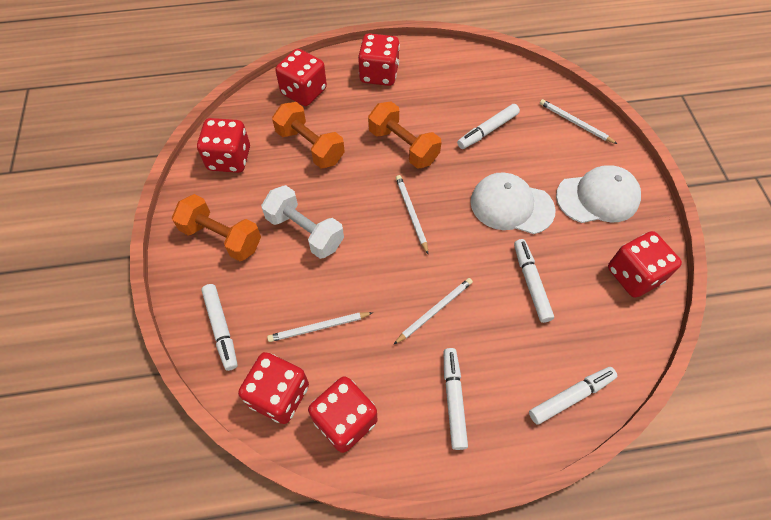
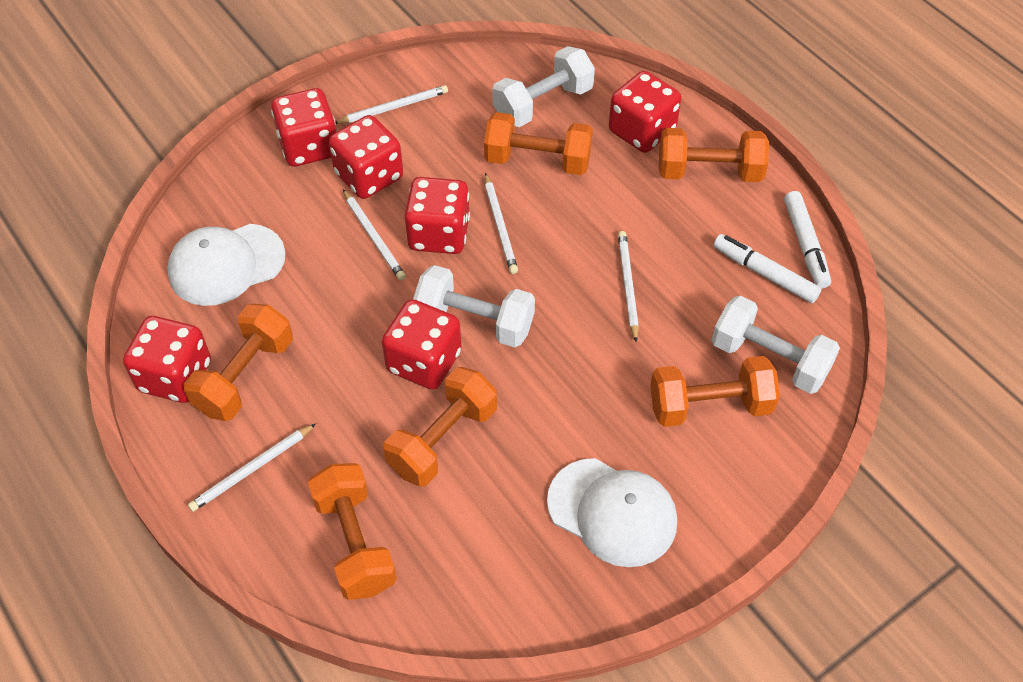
orange dumbbell: 3 -> 6
white dumbbell: 1 -> 3
white marker: 5 -> 2
white pencil: 4 -> 5

